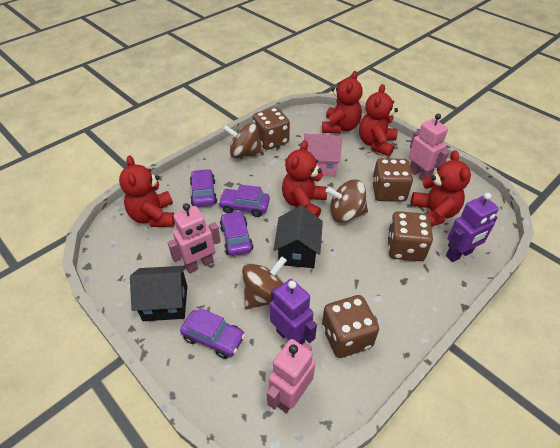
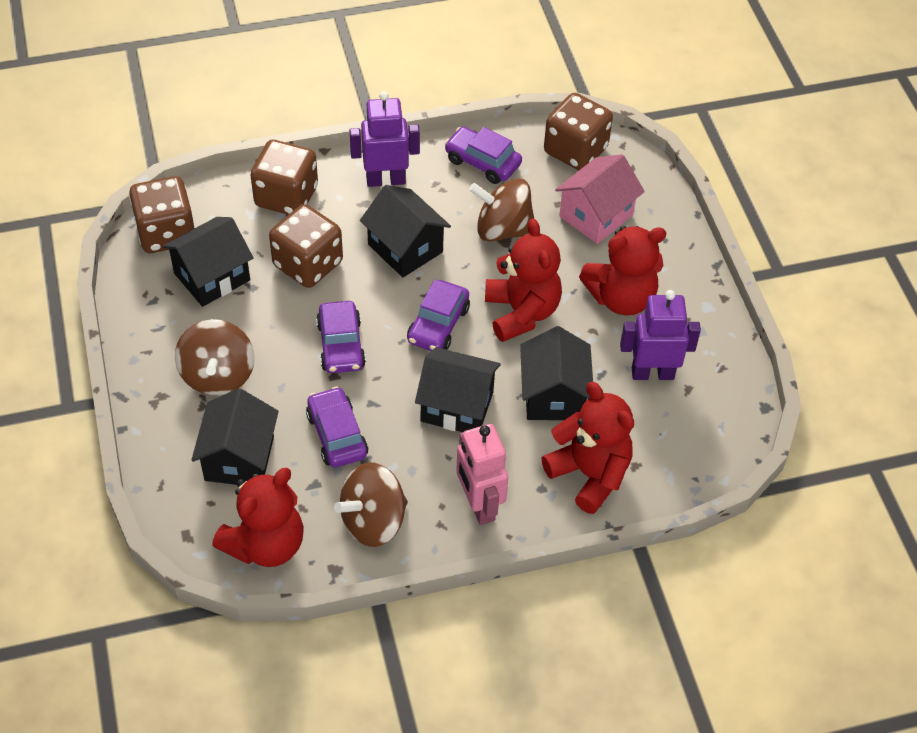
black house: 2 -> 5
pink robot: 3 -> 1
red teddy bear: 5 -> 4

